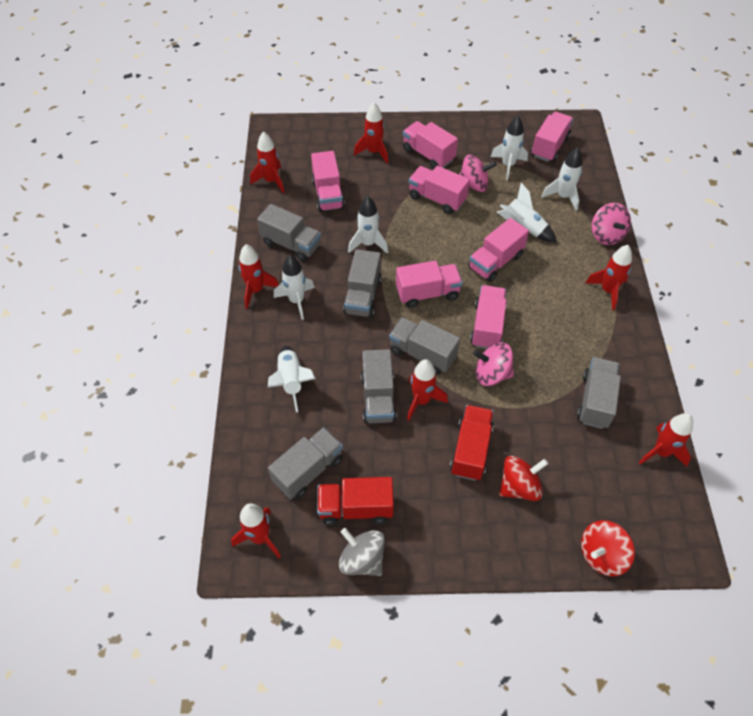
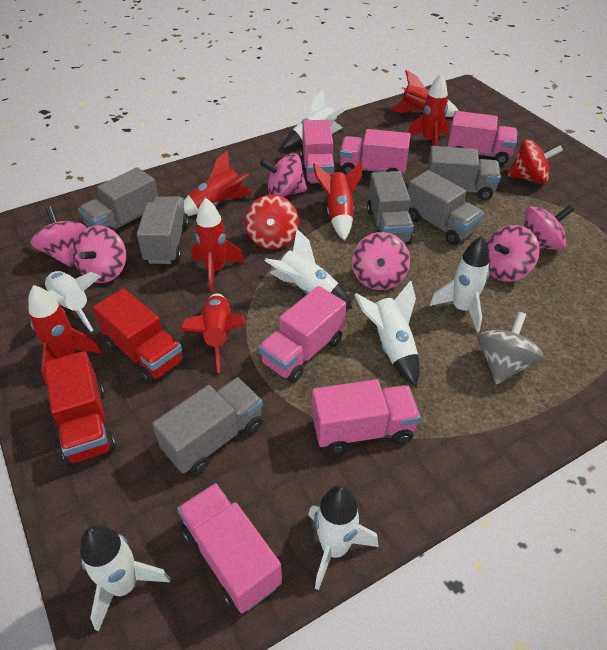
pink spinning top: 3 -> 6
pink truck: 7 -> 6
white rocket: 6 -> 7

